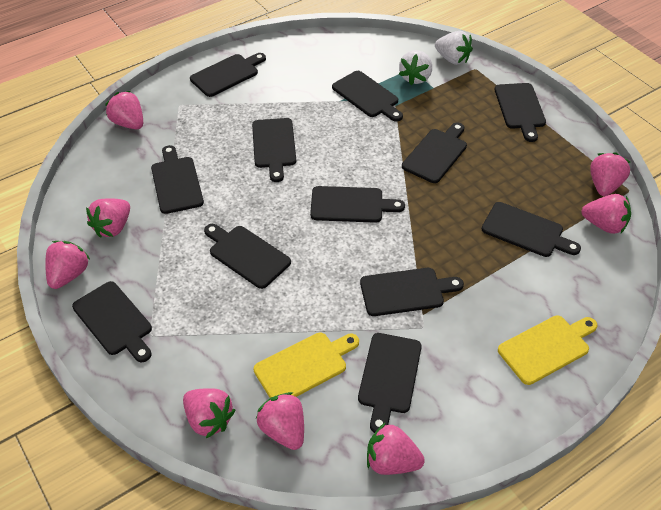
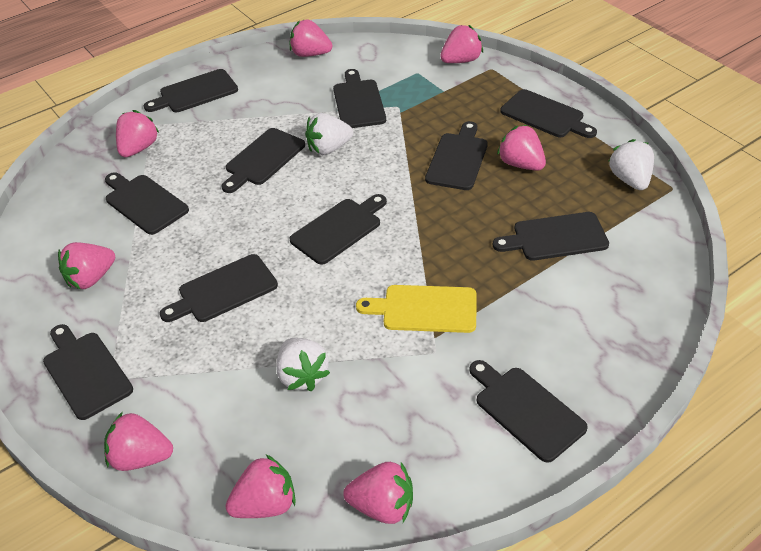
black cutting board: 12 -> 11
white strawberry: 2 -> 3
yellow cutting board: 2 -> 1

